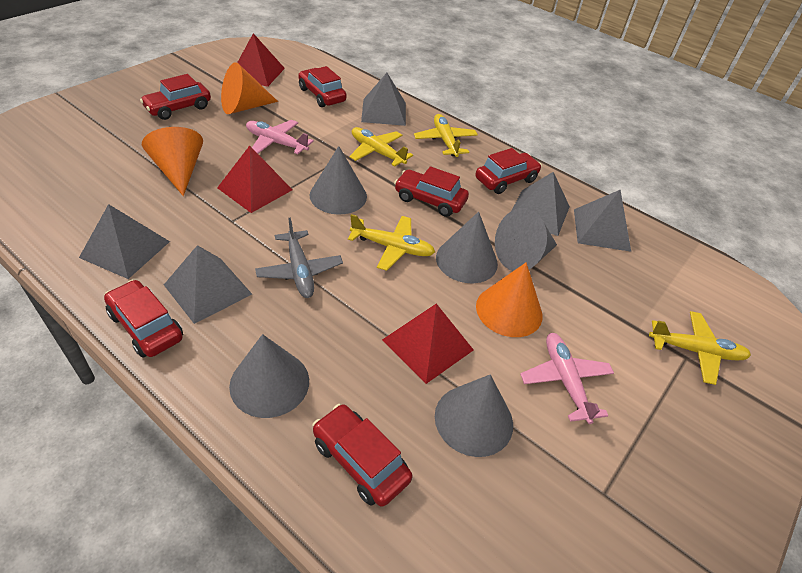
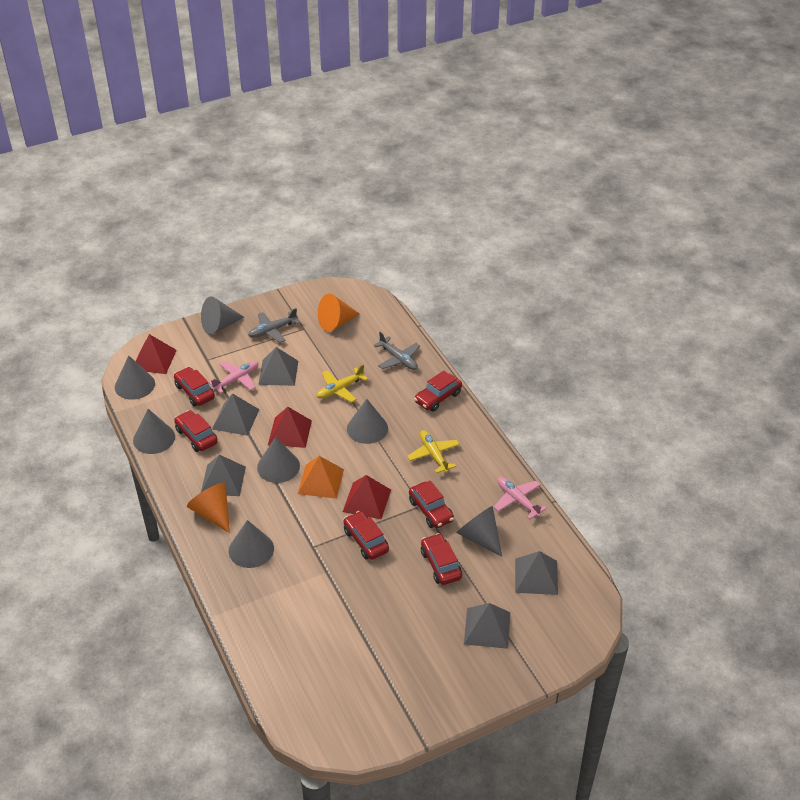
grey cone: 5 -> 7
grey plane: 1 -> 2
orange cone: 3 -> 2
orange pyramid: 0 -> 1
yellow plane: 4 -> 2

